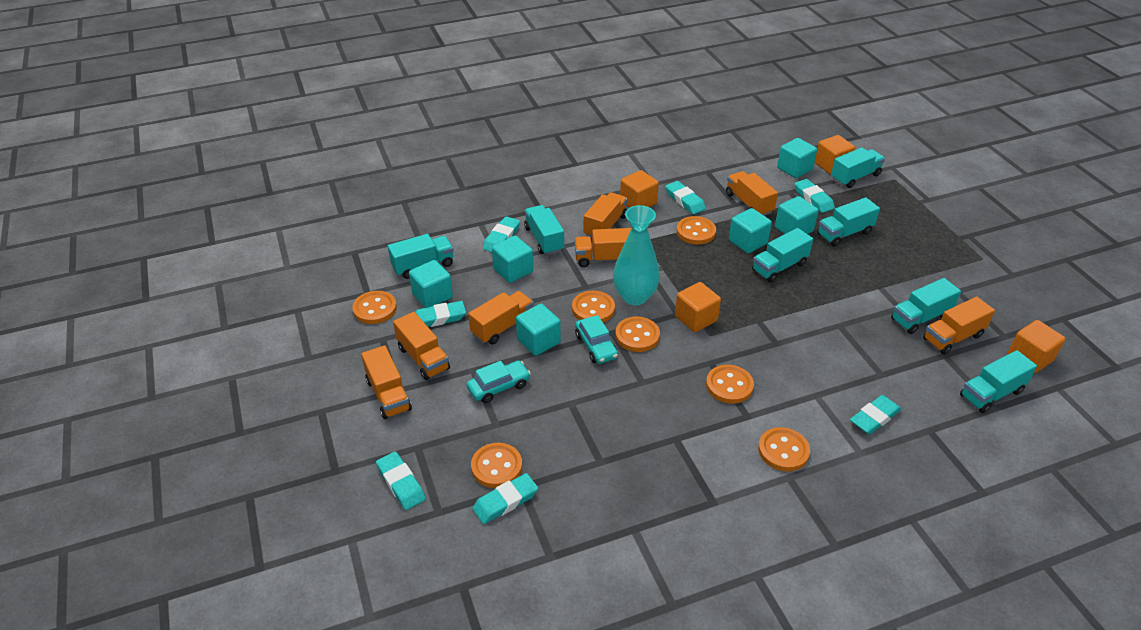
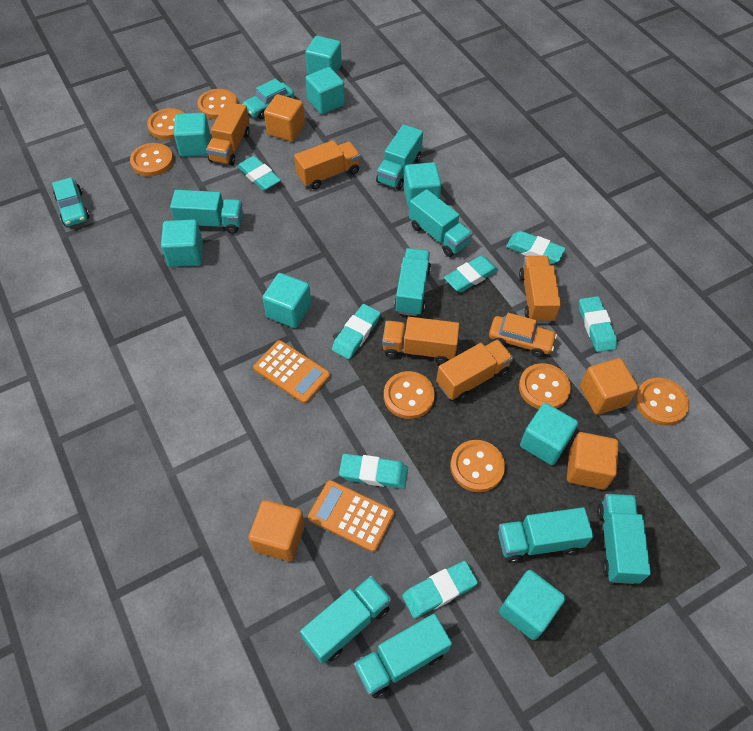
orange calculator: 0 -> 2
orange car: 0 -> 1
orange truck: 7 -> 5
turquoise cube: 6 -> 8
turquoise truck: 7 -> 8
turquoise vase: 1 -> 0

